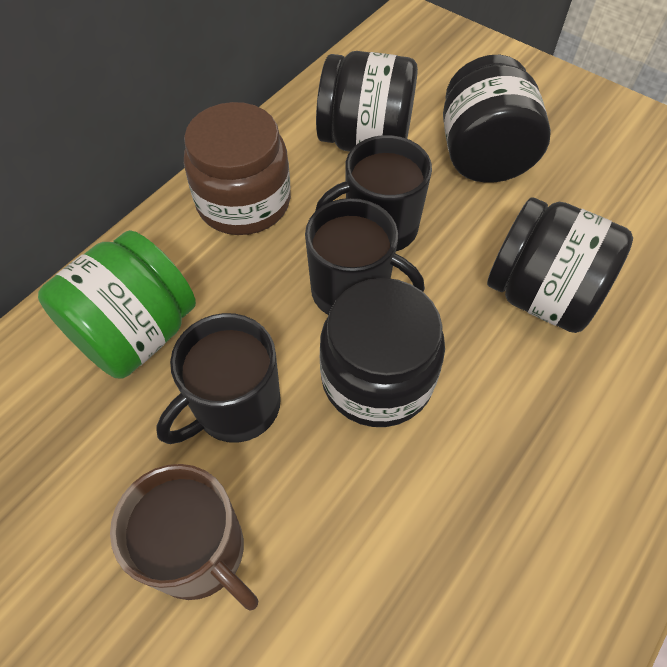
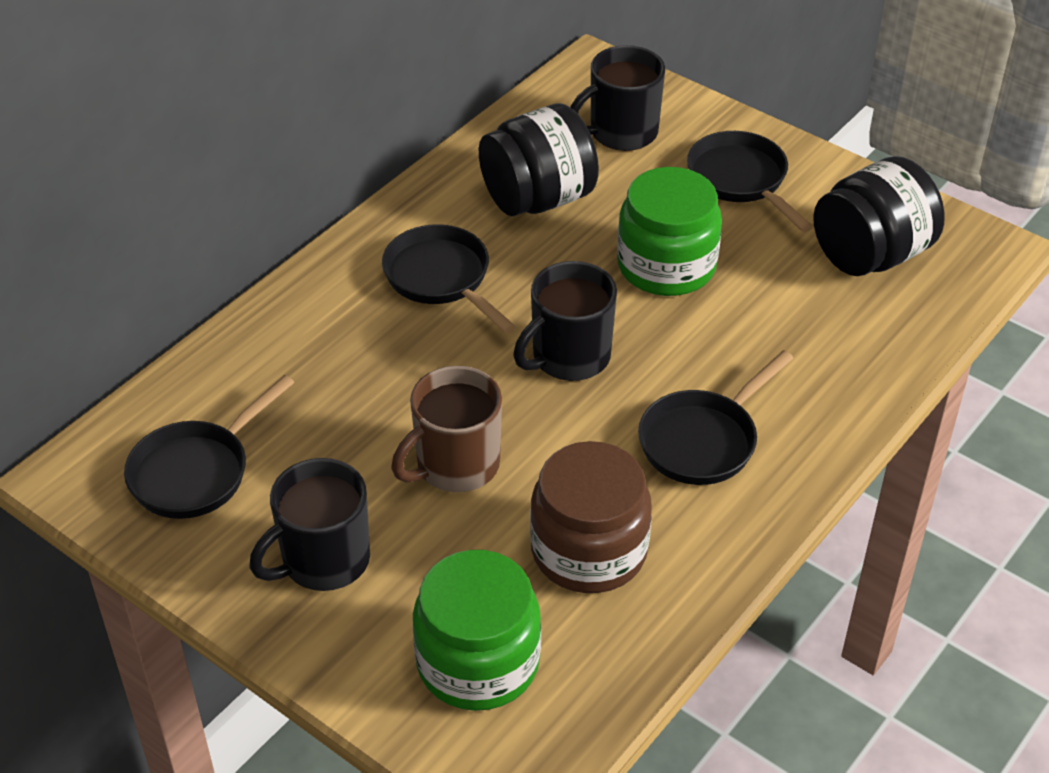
black jar: 4 -> 2
black pan: 0 -> 4
green jar: 1 -> 2

